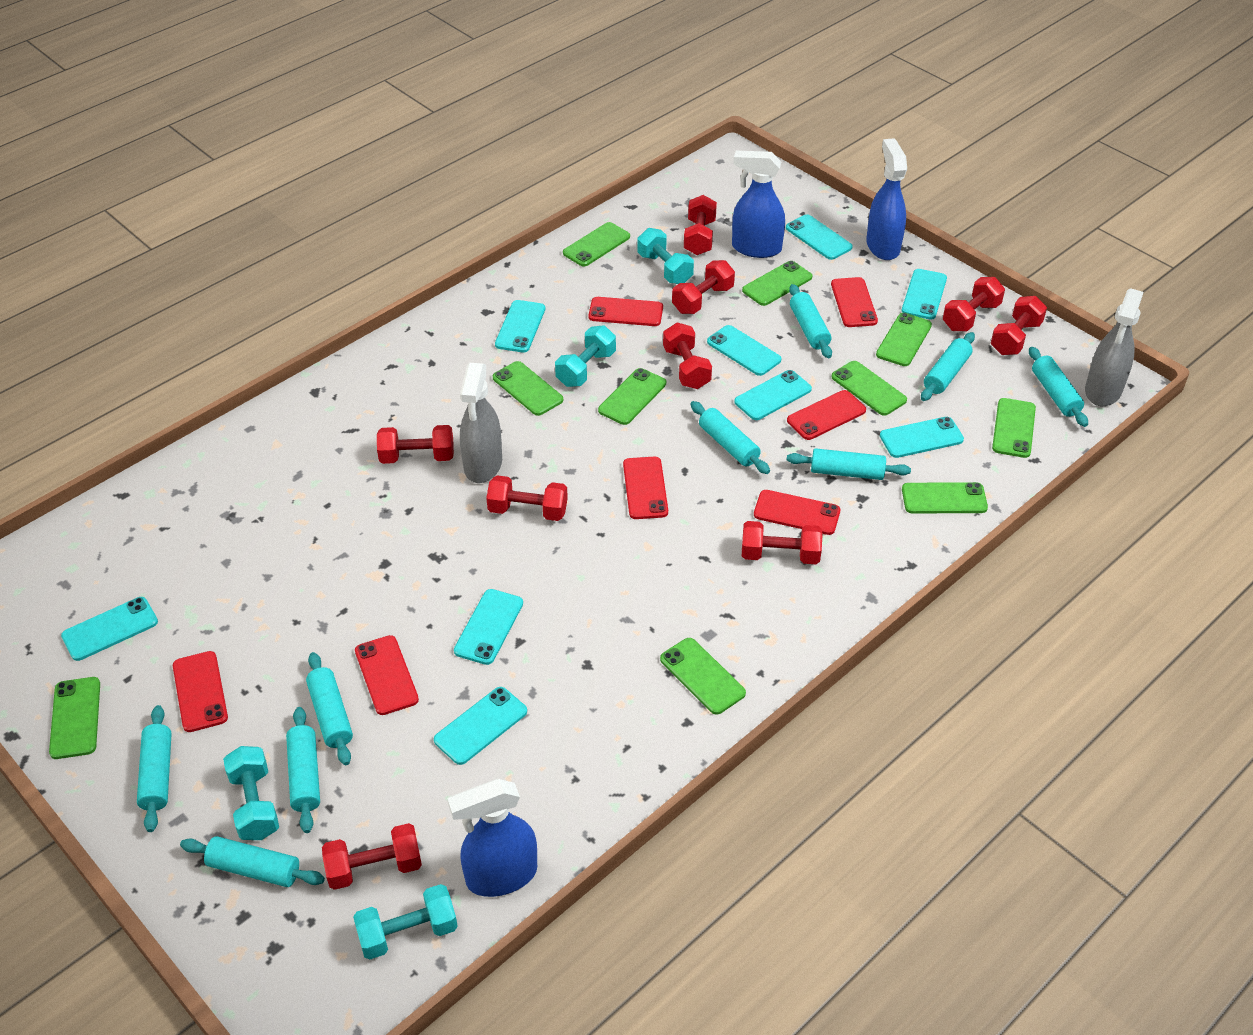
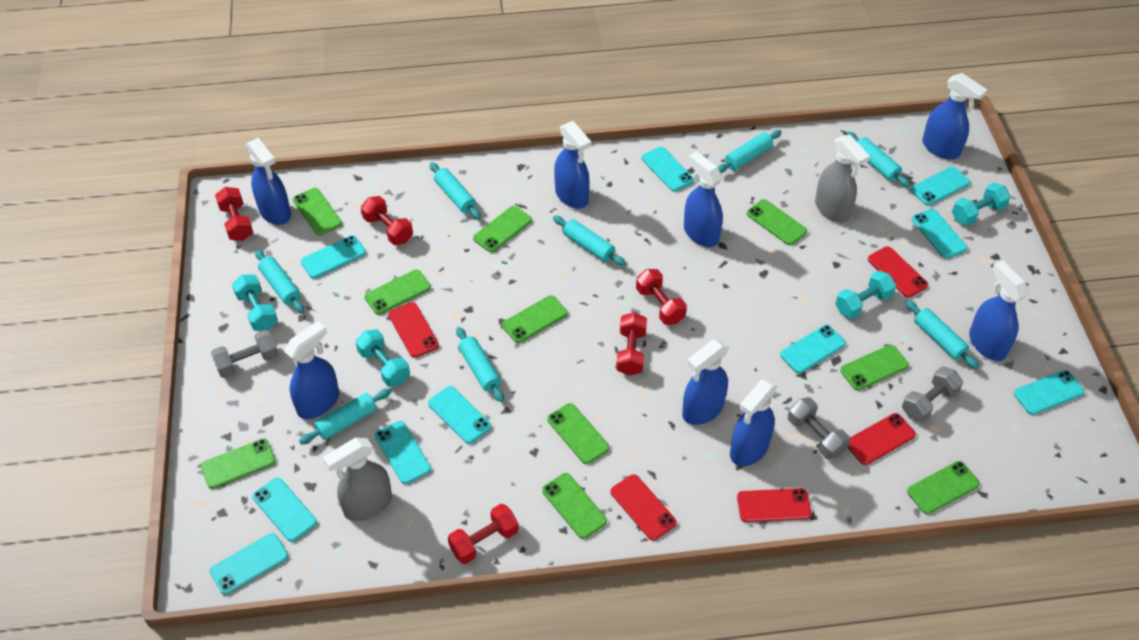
blue spray bottle: 3 -> 8
grey dumbbell: 0 -> 3
red dumbbell: 9 -> 5
red phone: 7 -> 5
turquoise phone: 9 -> 10
turquoise rolling pin: 9 -> 8

